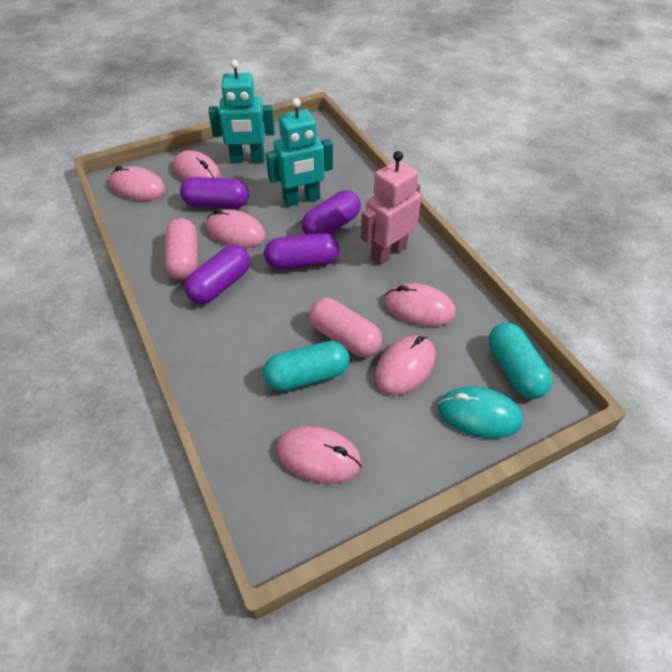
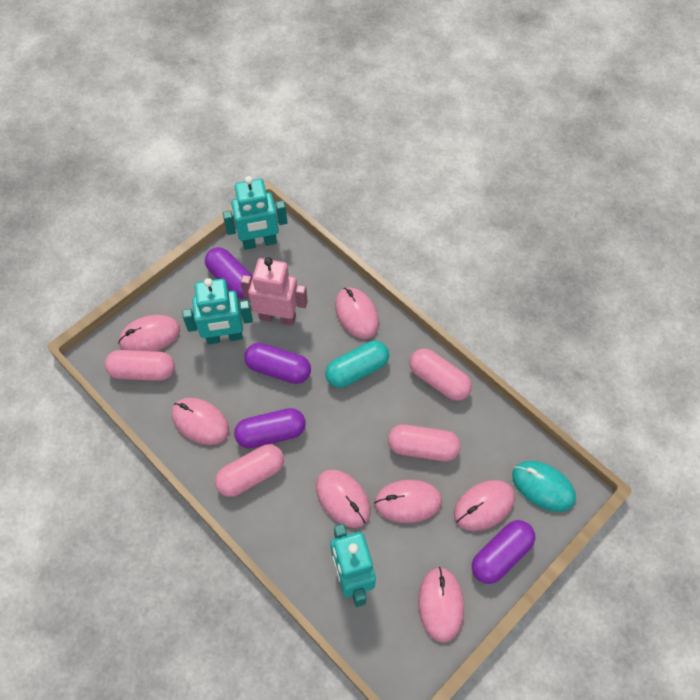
pink capsule: 2 -> 4
pink mouse: 6 -> 7
turquoise capsule: 2 -> 1
turquoise robot: 2 -> 3

